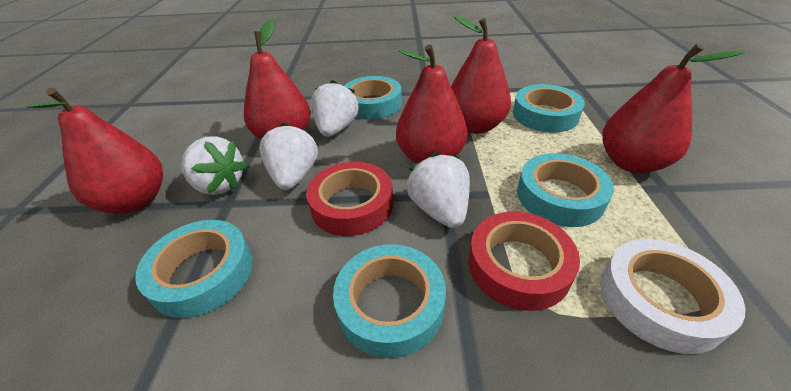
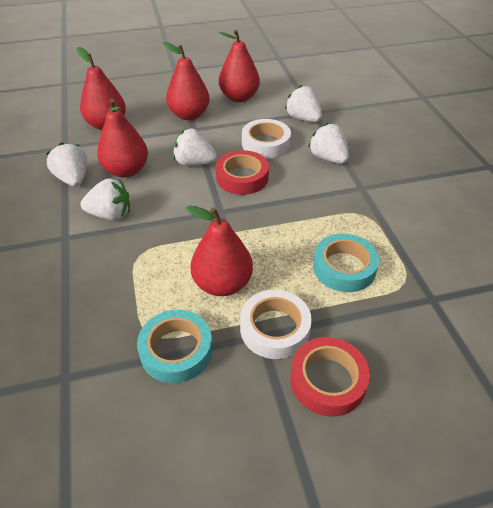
turquoise tape: 5 -> 2
white strawberry: 4 -> 5
white tape: 1 -> 2

